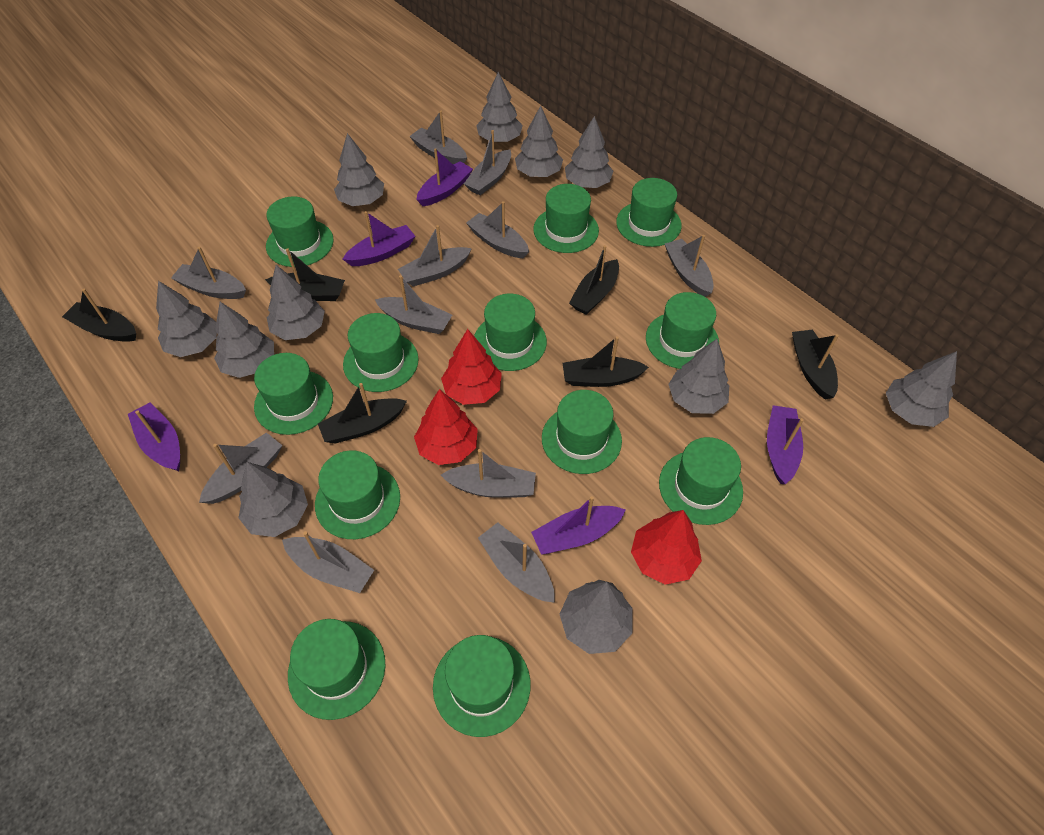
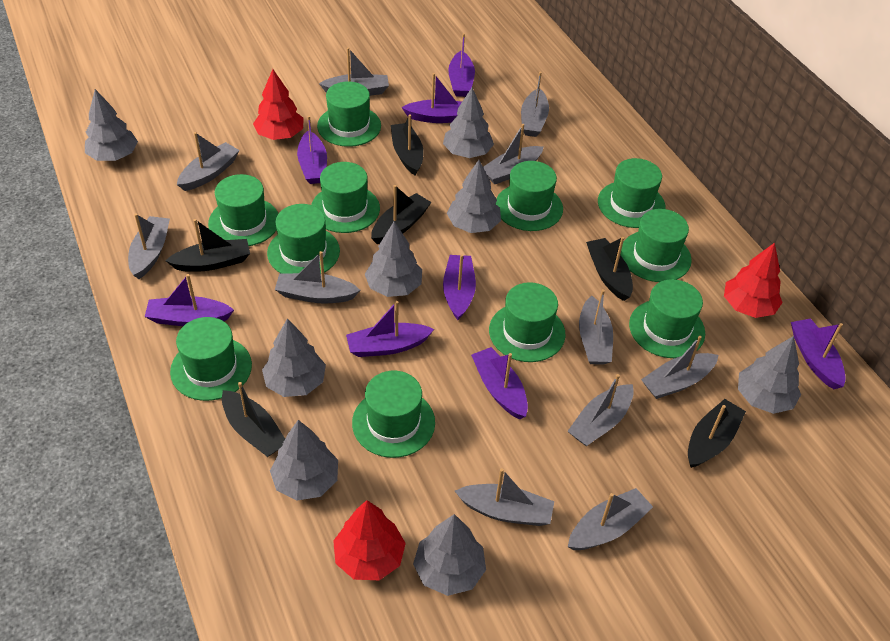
green hat: 12 -> 11
grey tree: 11 -> 8
purple boat: 5 -> 8

